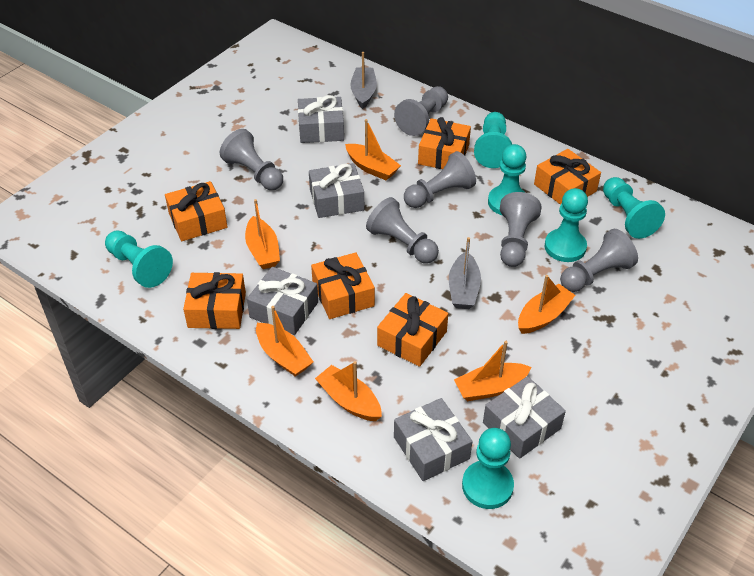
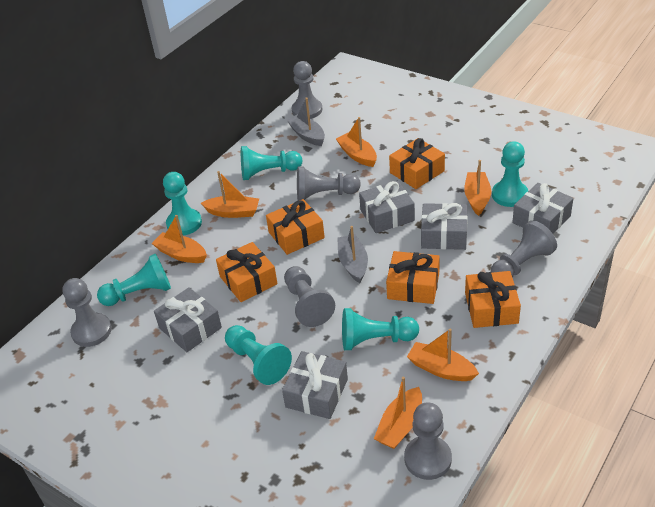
orange gift: 6 -> 5

